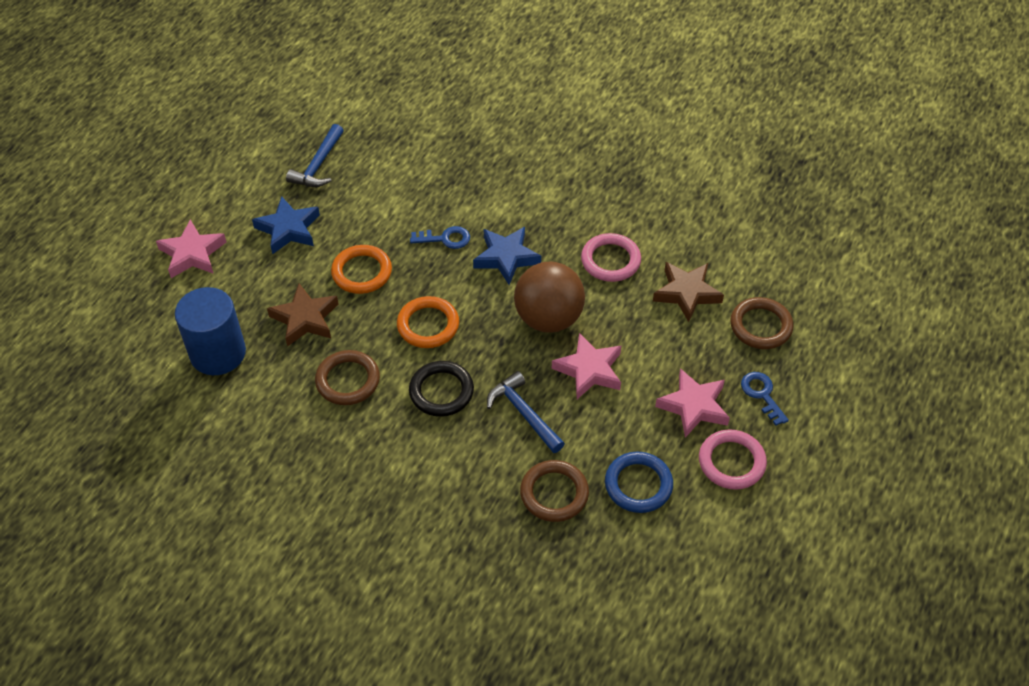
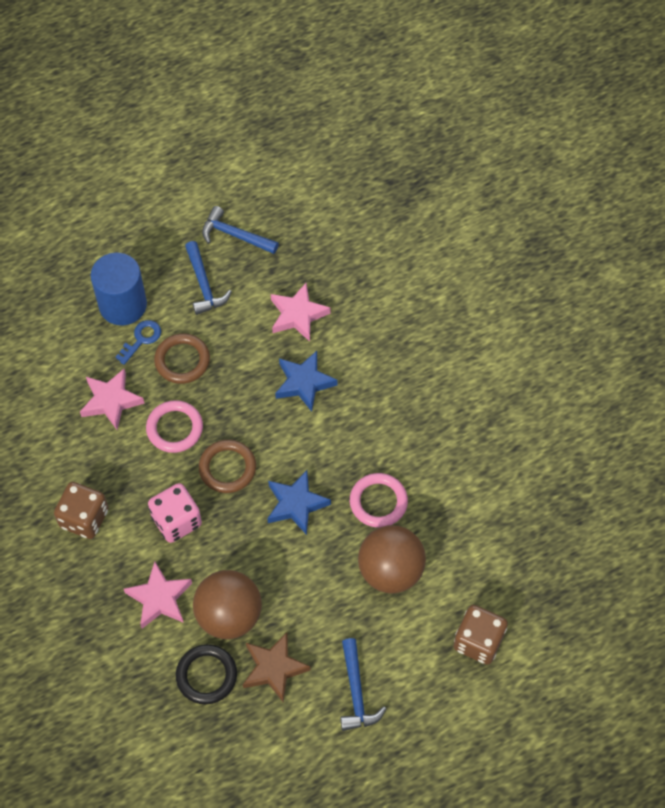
blue hammer: 2 -> 3
blue key: 2 -> 1
blue ring: 1 -> 0
brown ball: 1 -> 2
brown dice: 0 -> 2
brown ring: 3 -> 2
brown star: 2 -> 1
orange ring: 2 -> 0
pink dice: 0 -> 1

